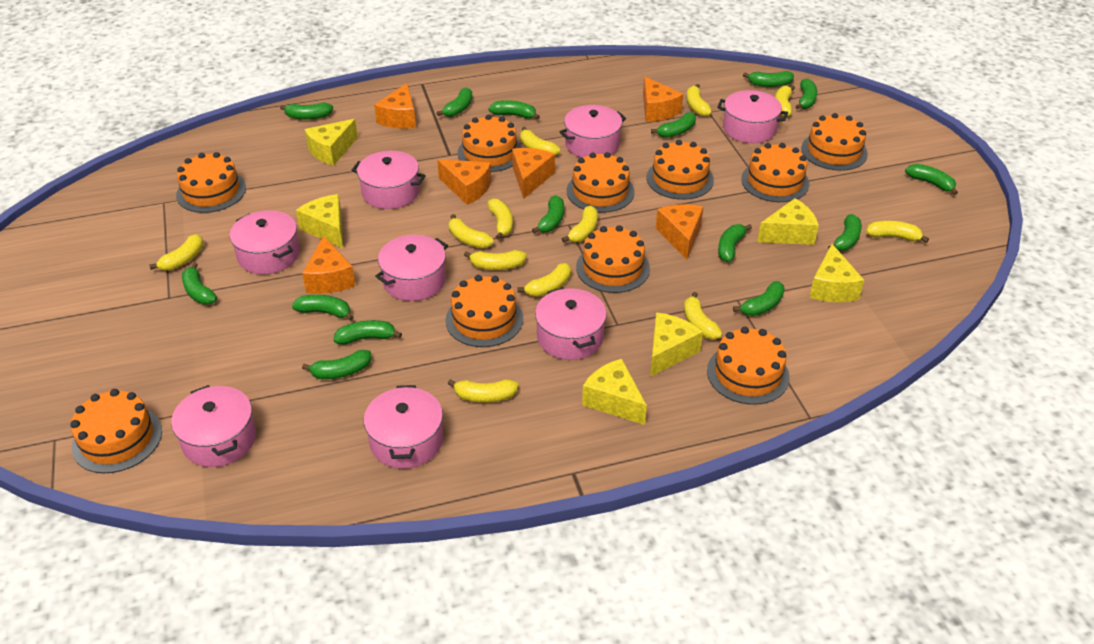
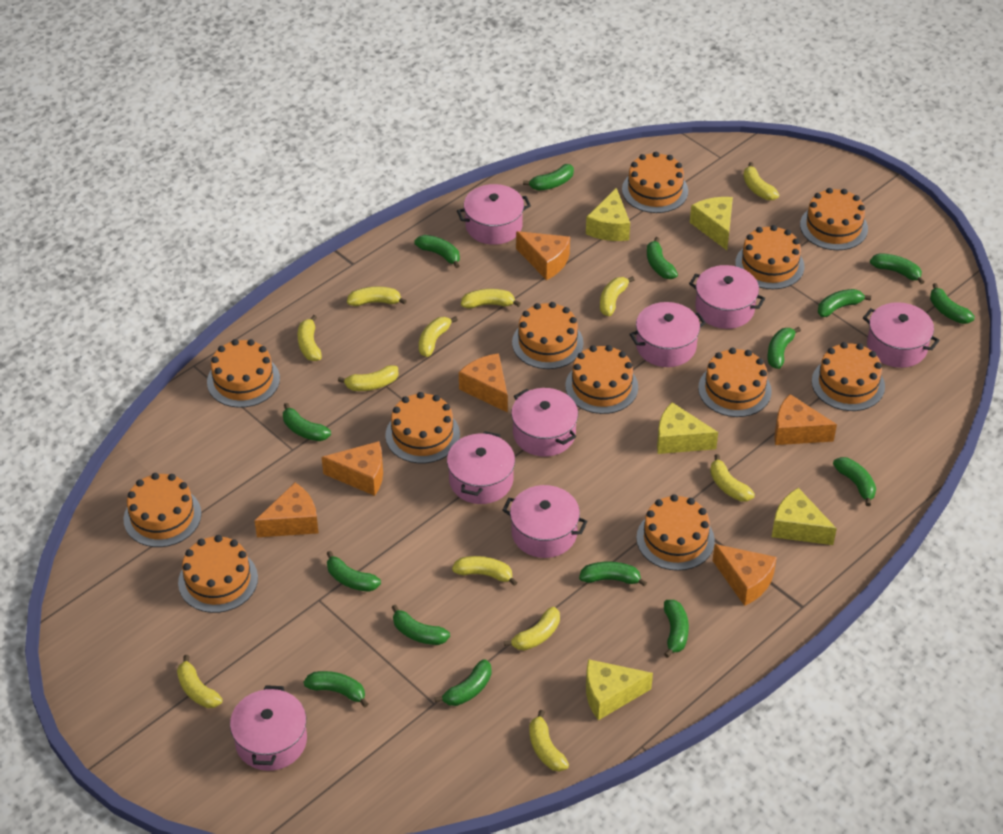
orange cake: 10 -> 12
yellow cheese: 6 -> 5

